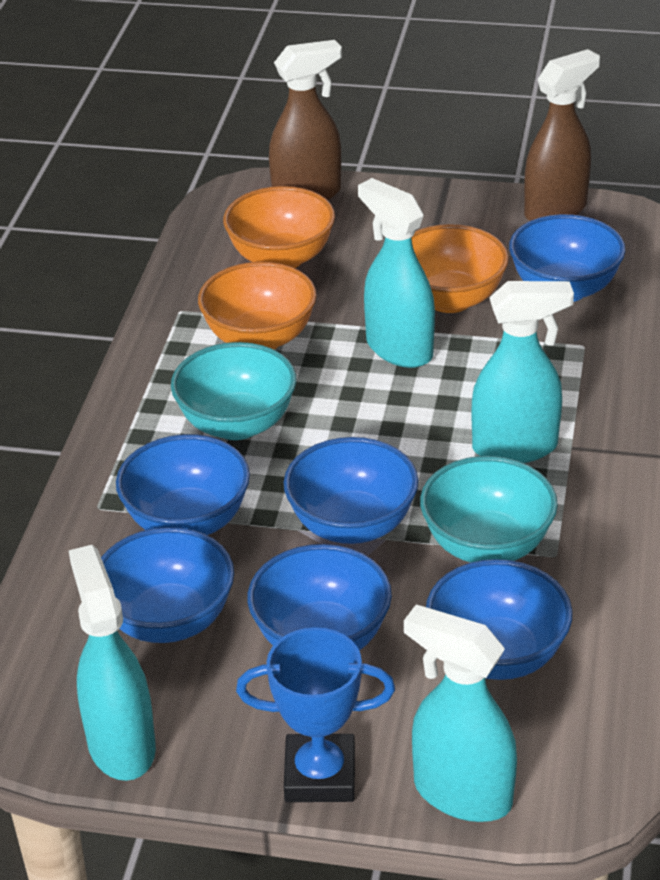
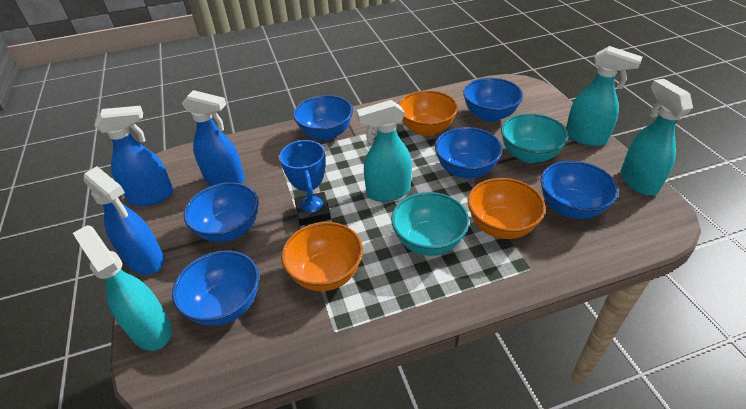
blue spray bottle: 0 -> 3
brown spray bottle: 2 -> 0

